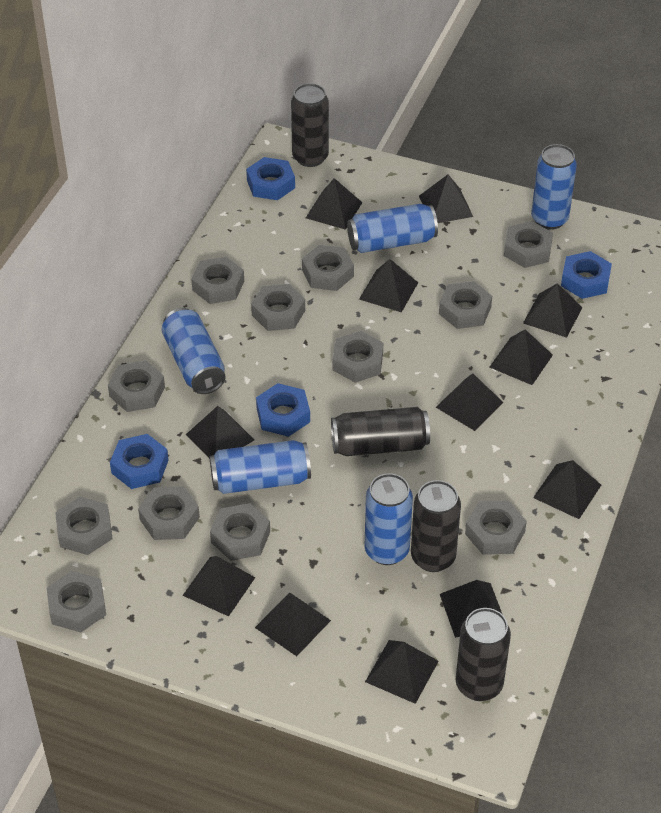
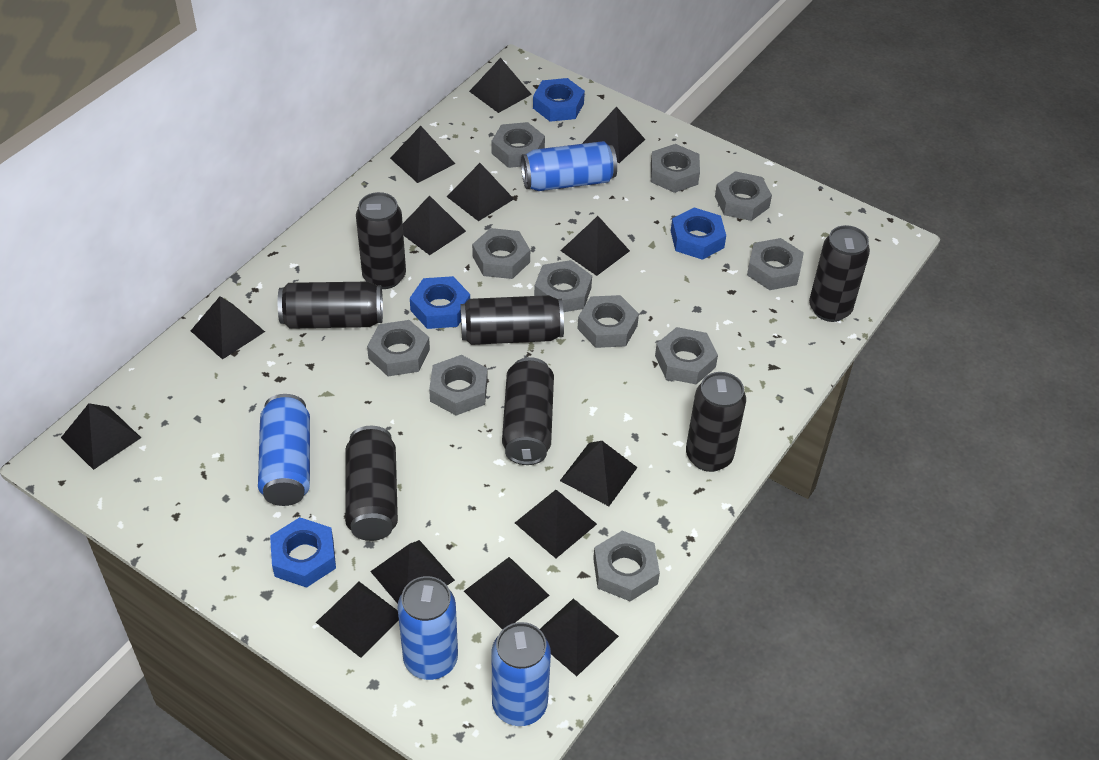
black can: 4 -> 7
black pyramid: 12 -> 14
blue can: 5 -> 4
grey nut: 12 -> 11

